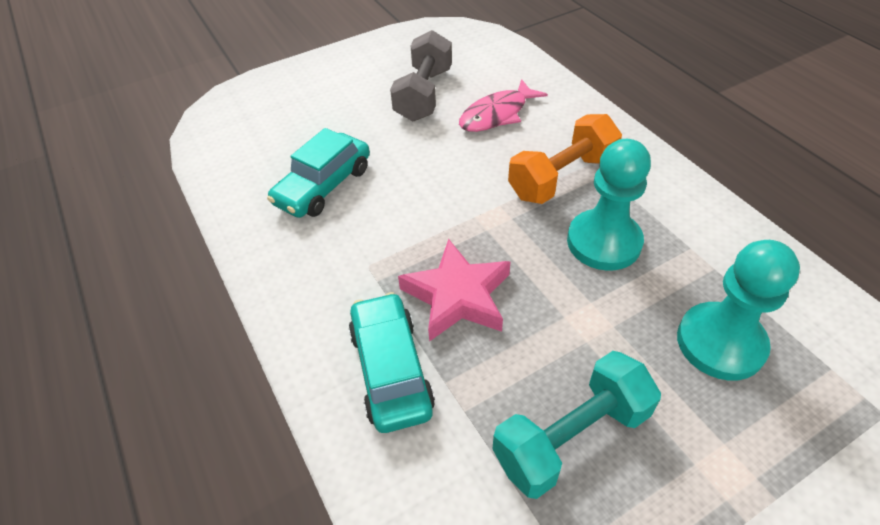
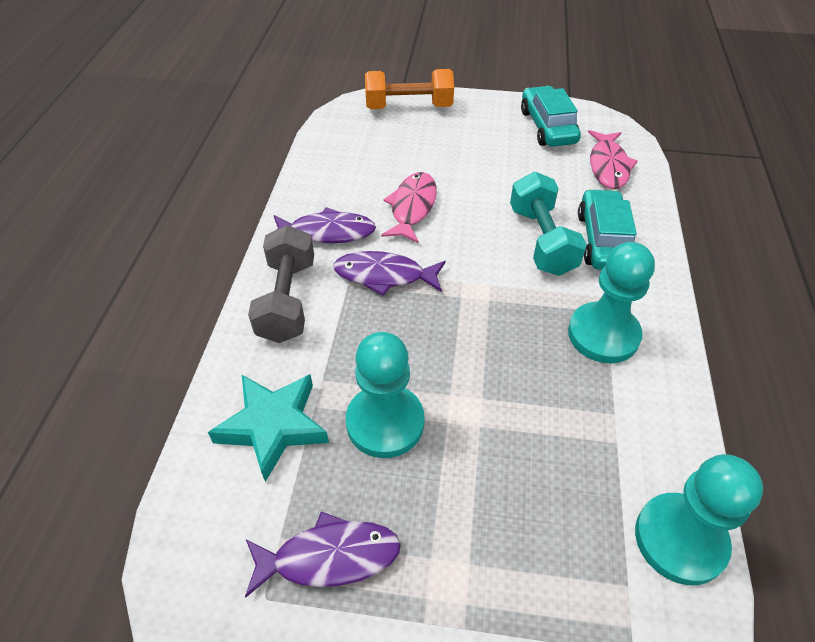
pink fish: 1 -> 2
pink star: 1 -> 0
purple fish: 0 -> 3
turquoise pawn: 2 -> 3
turquoise star: 0 -> 1

